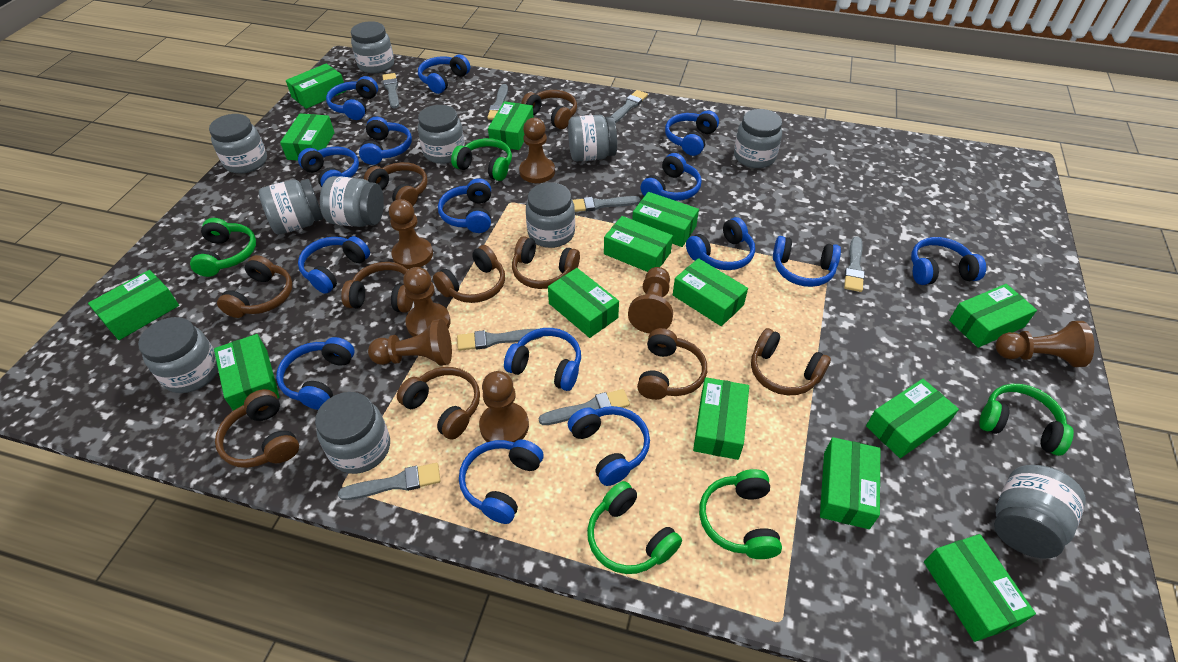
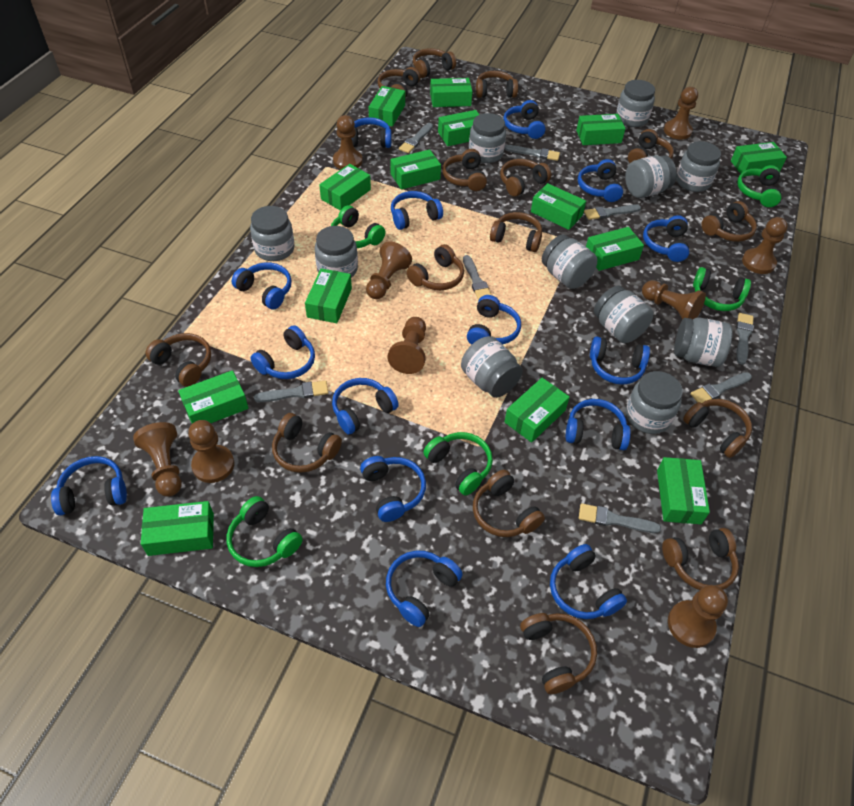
brown headphones: 10 -> 15
brown pawn: 7 -> 9

